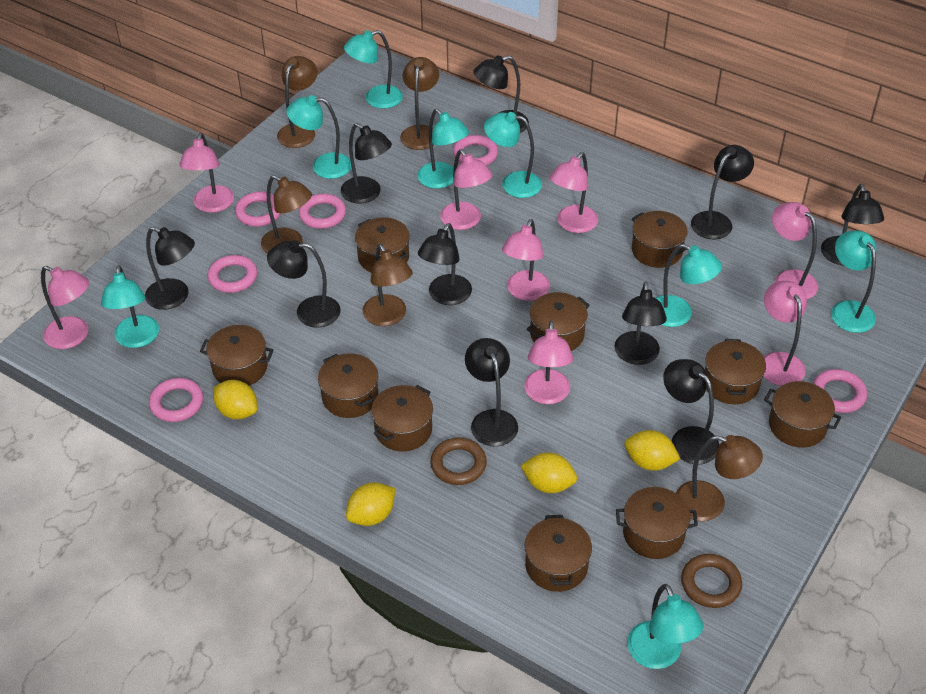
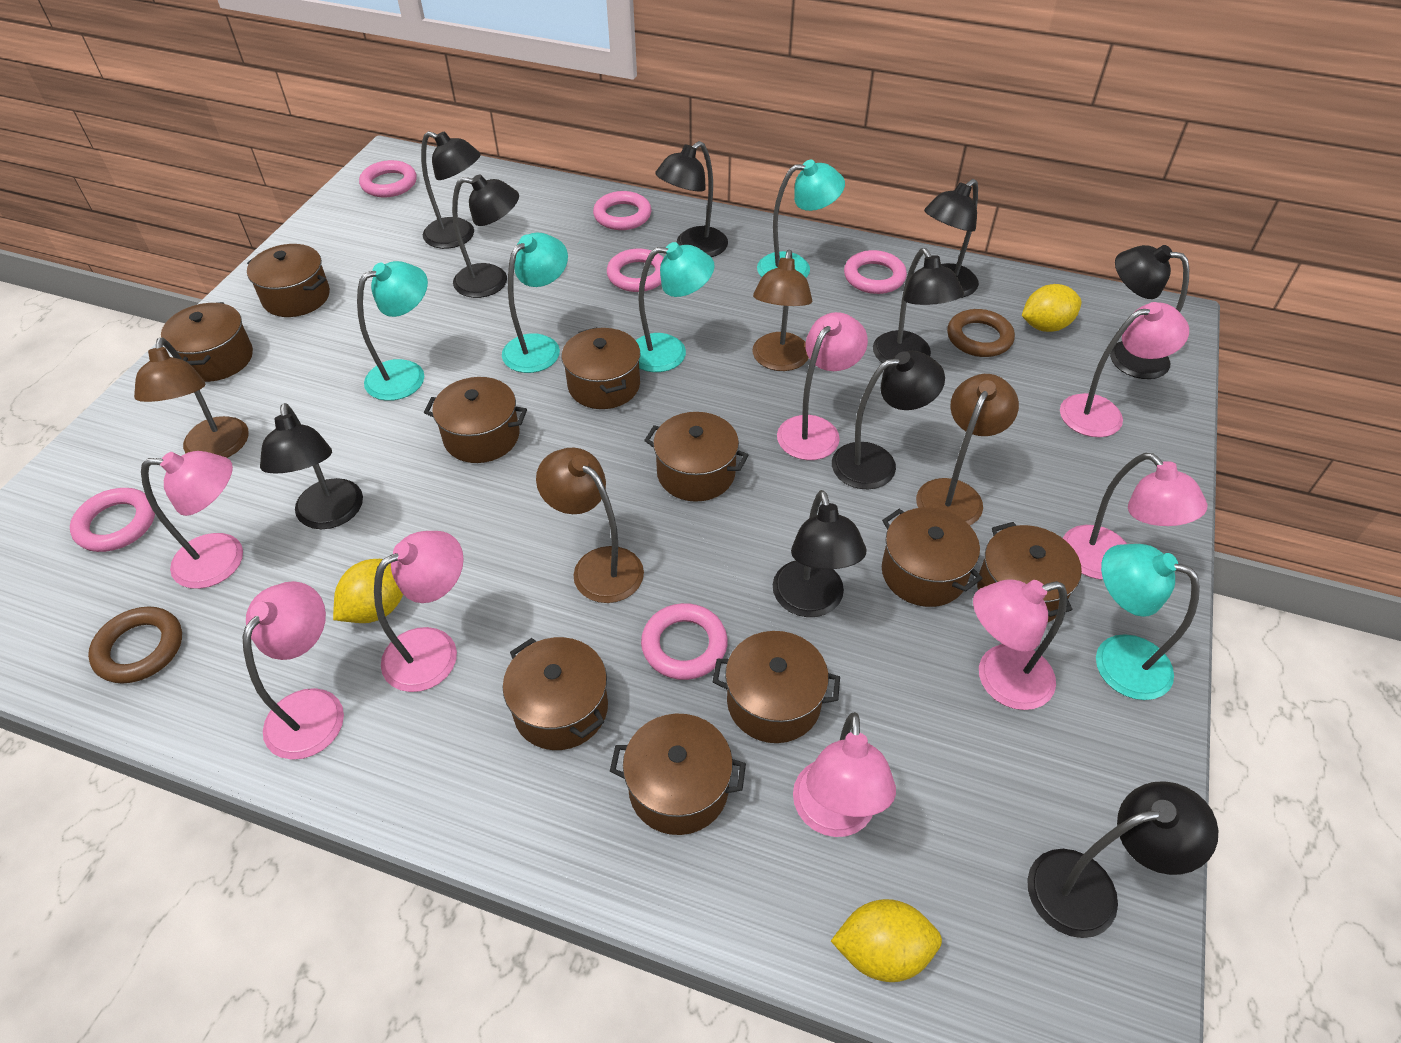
brown lamp: 5 -> 4
turquoise lamp: 8 -> 5
yellow lemon: 4 -> 3

